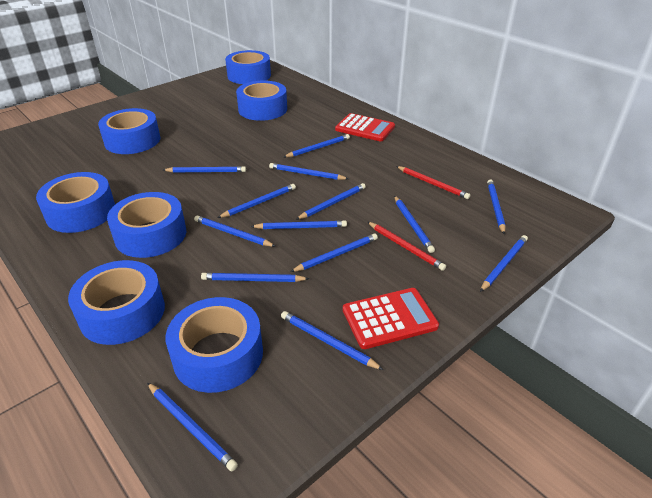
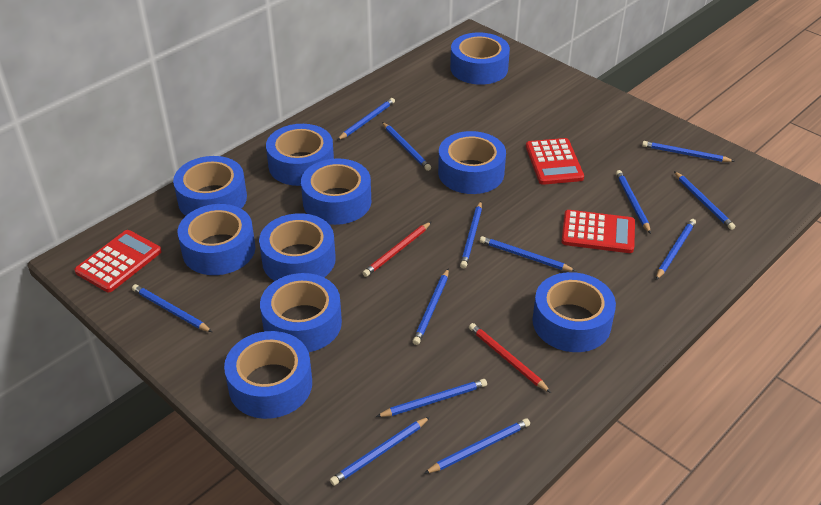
blue pencil: 14 -> 13
blue tape: 7 -> 10
red calculator: 2 -> 3

